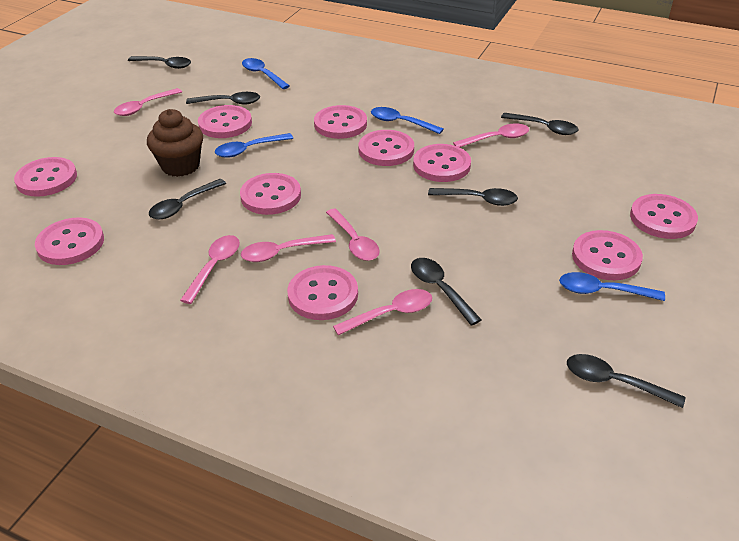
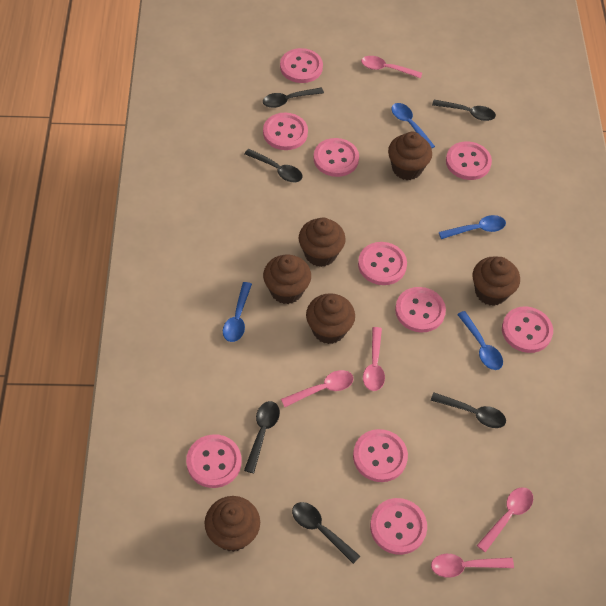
black spoon: 7 -> 6
brown cupcake: 1 -> 6
pink spoon: 6 -> 5

